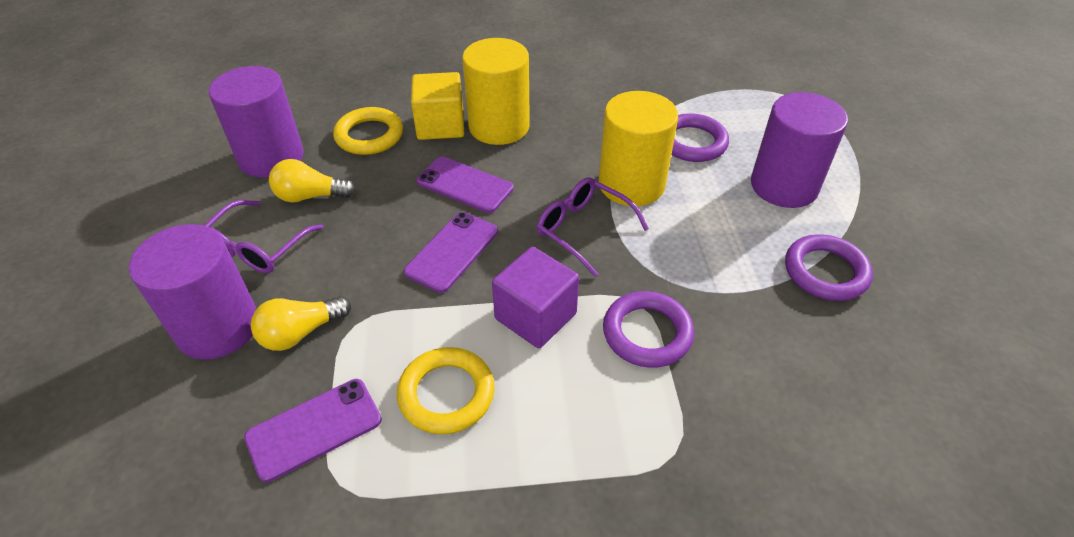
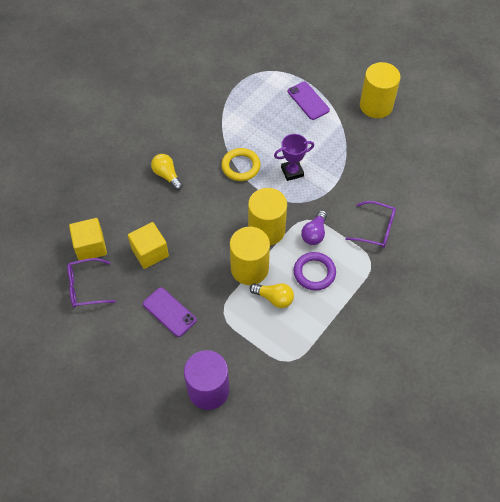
purple cube: 1 -> 0
purple cylinder: 3 -> 1
purple light bulb: 0 -> 1
purple phone: 3 -> 2
purple ring: 3 -> 1
purple trophy: 0 -> 1
yellow cube: 1 -> 2
yellow cylinder: 2 -> 3
yellow ring: 2 -> 1

